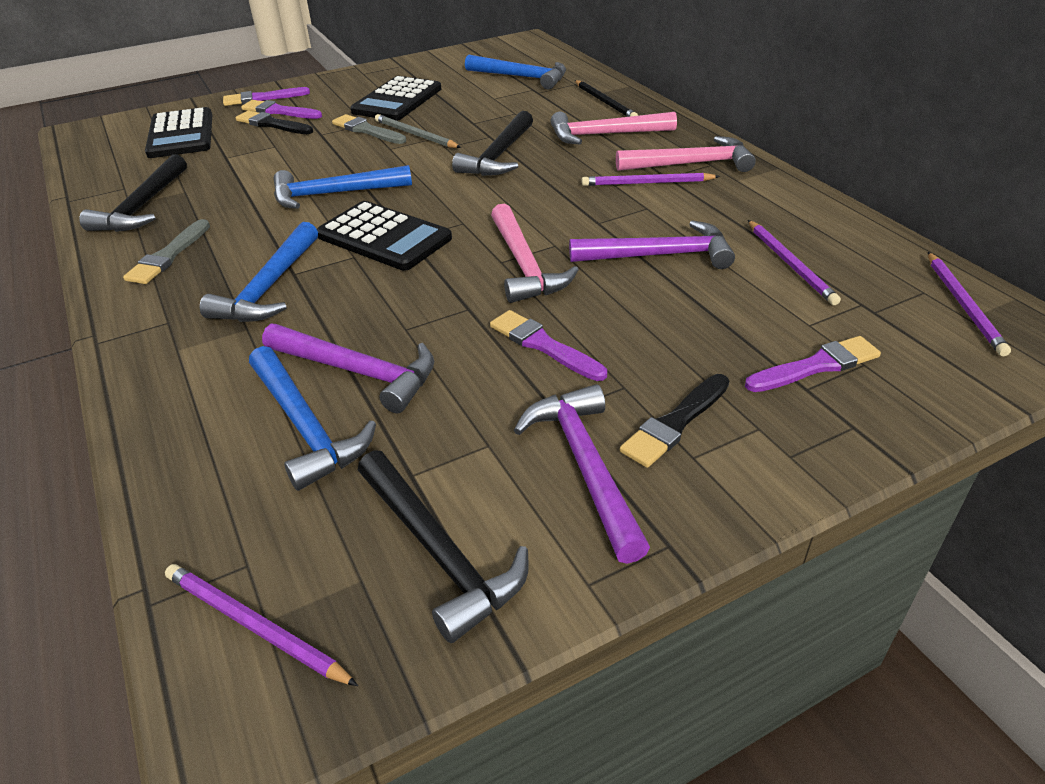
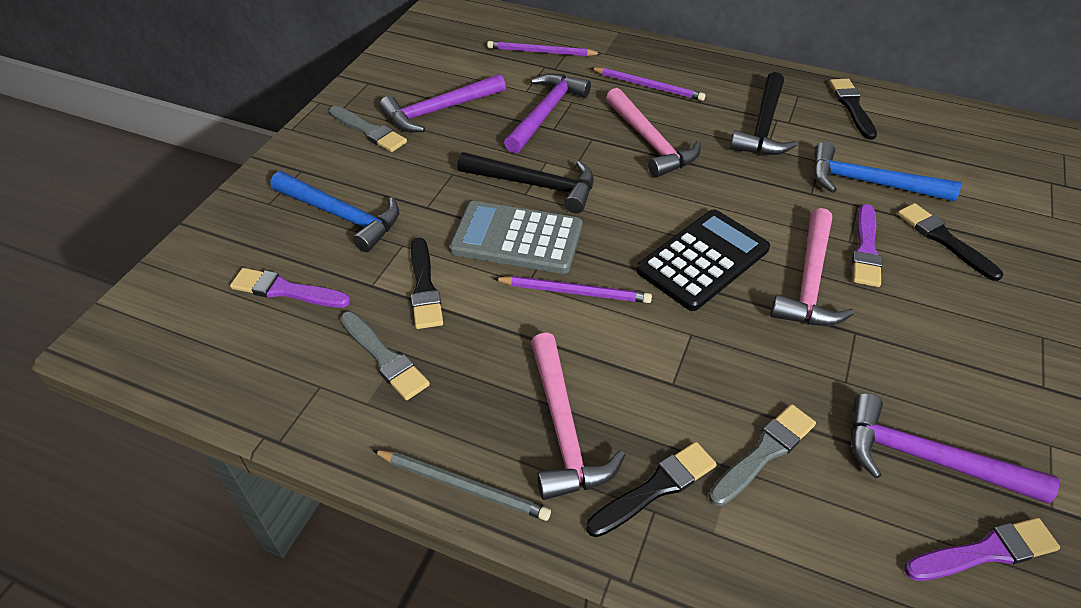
black brush: 2 -> 4
black calculator: 3 -> 1
black hammer: 3 -> 2
black pencil: 1 -> 0
blue hammer: 4 -> 2
grey brush: 2 -> 3
grey calculator: 0 -> 1
purple brush: 4 -> 3
purple pencil: 4 -> 3

